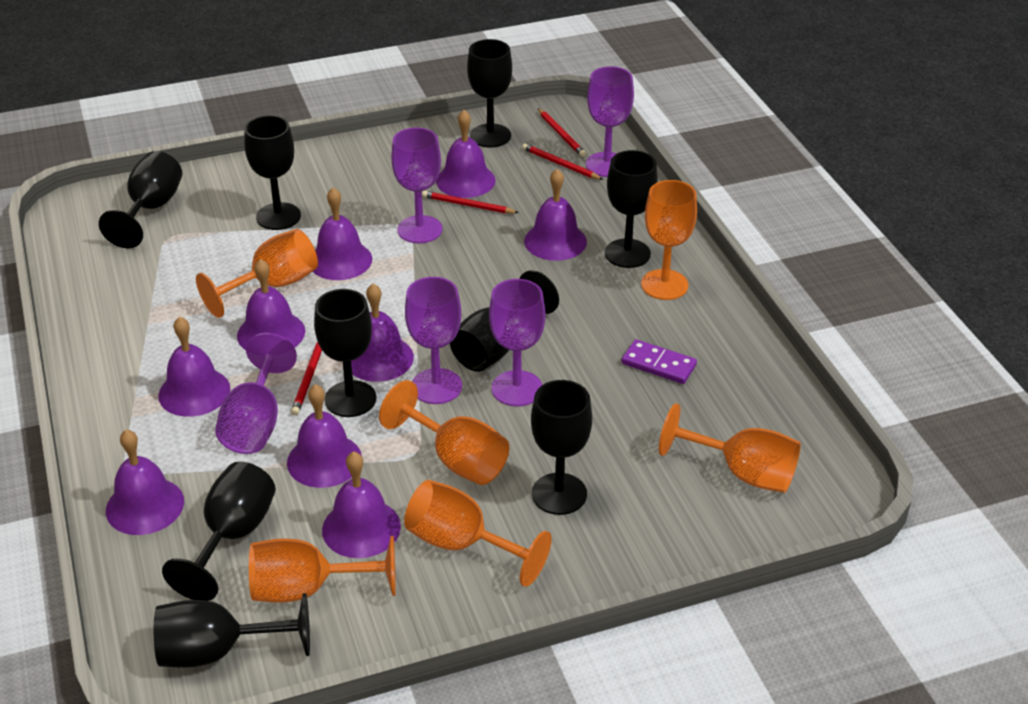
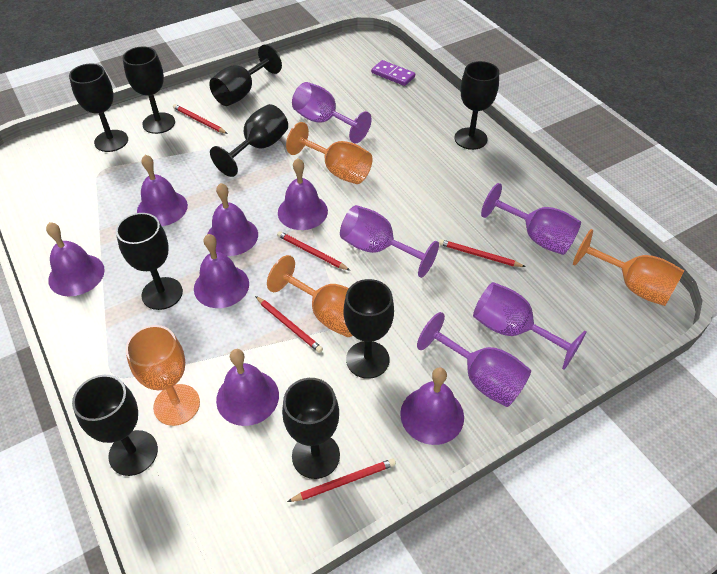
orange goblet: 6 -> 4
purple bell: 9 -> 7
red pencil: 4 -> 5

